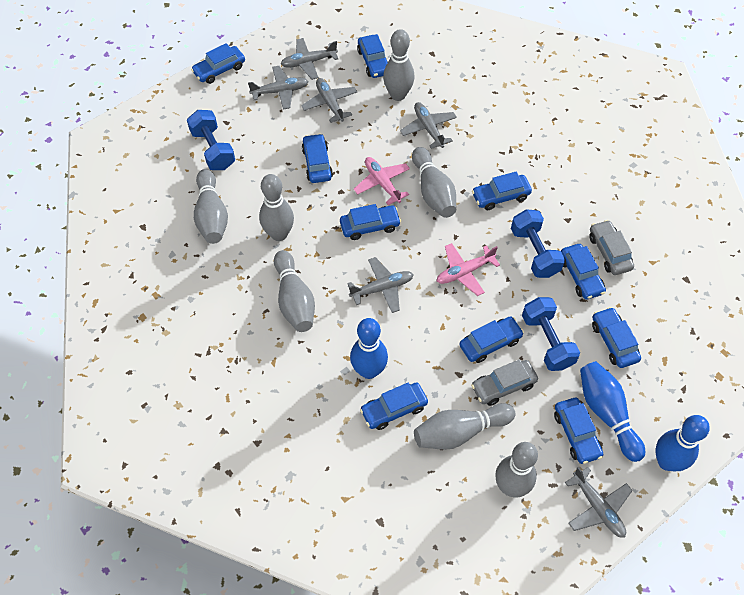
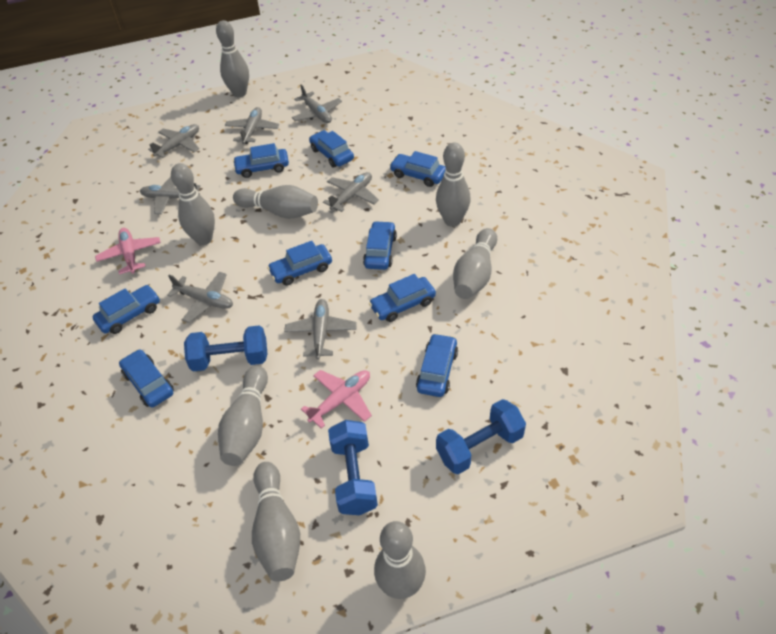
blue bowling pin: 3 -> 0
blue car: 10 -> 9
grey bowling pin: 7 -> 8
grey car: 2 -> 0
grey plane: 6 -> 7

